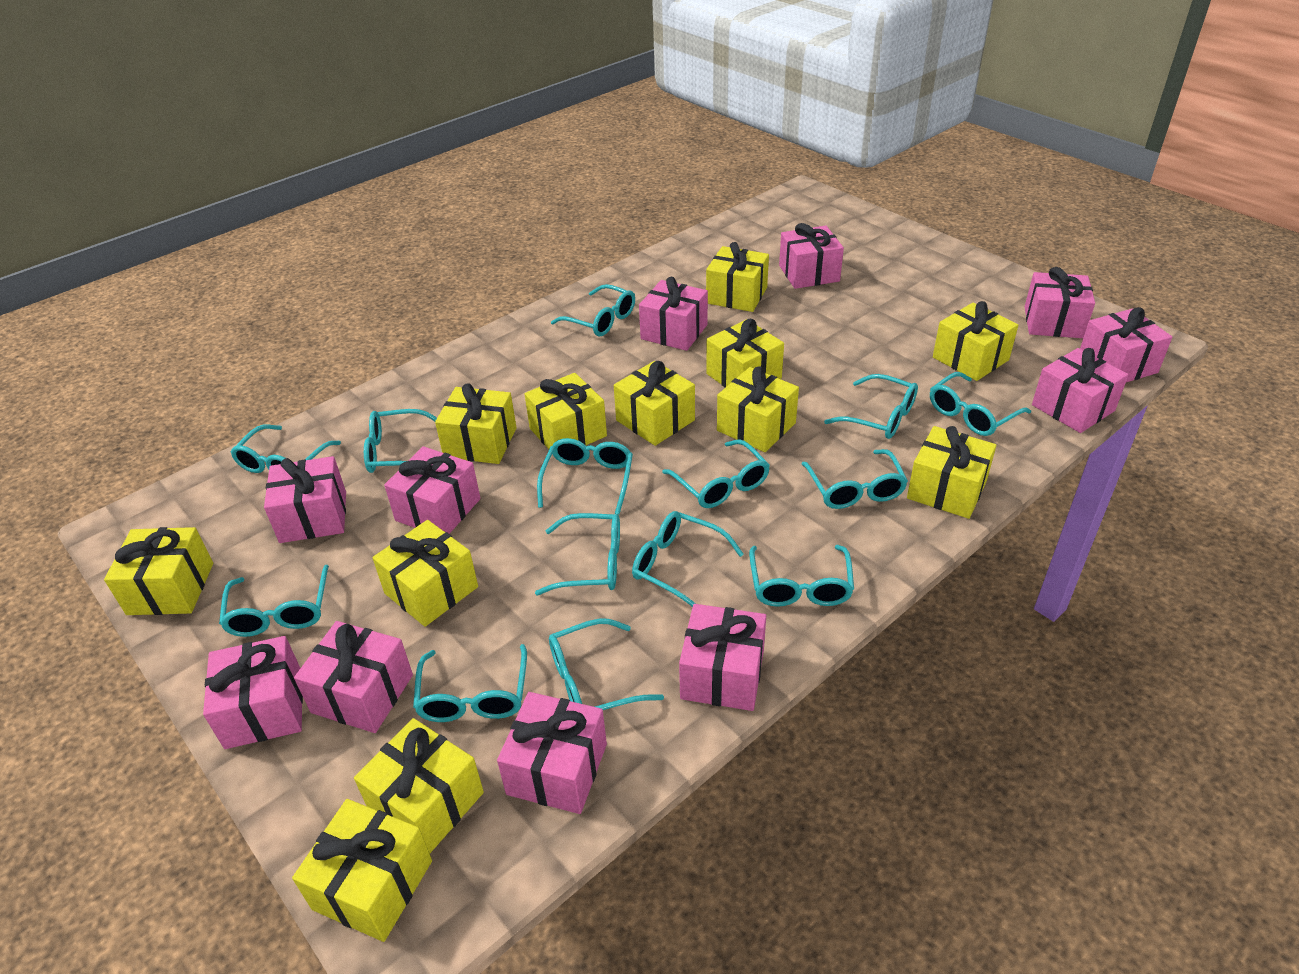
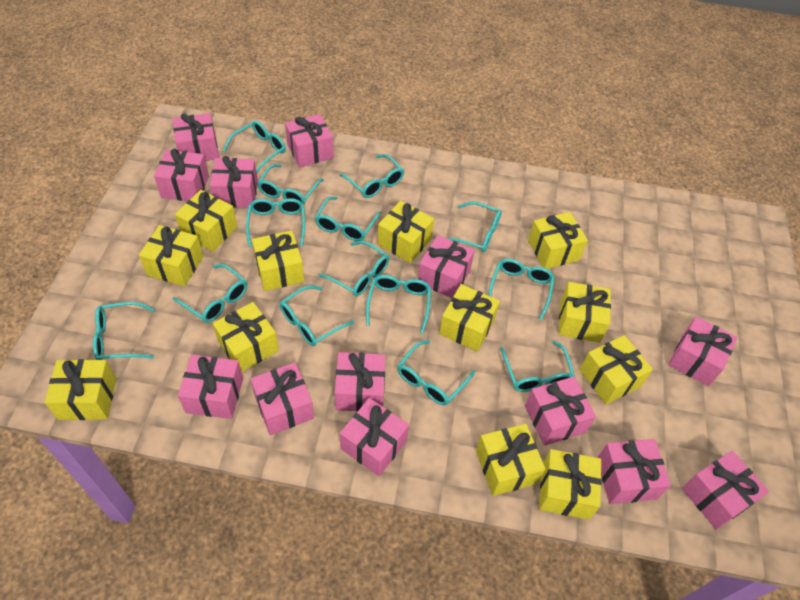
pink gift: 11 -> 13

